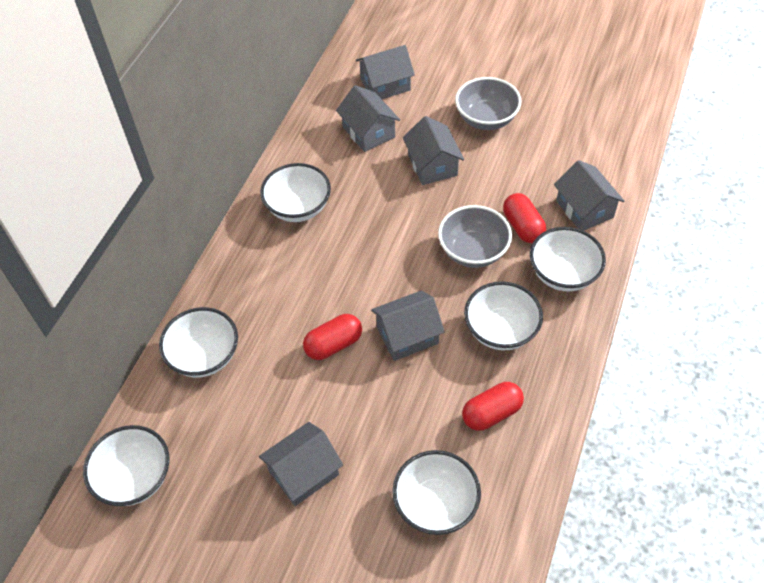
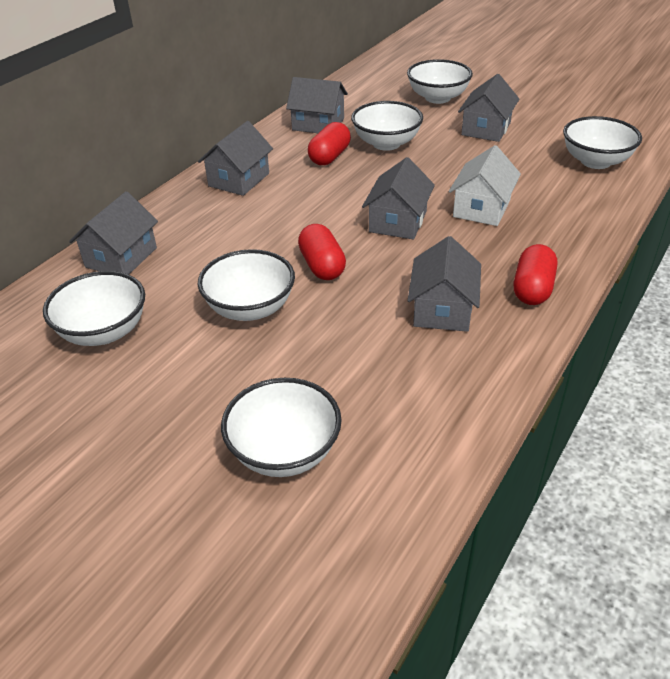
grey bowl: 2 -> 0
white house: 0 -> 1

